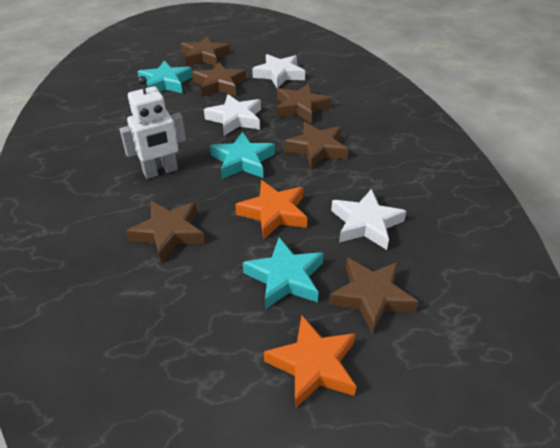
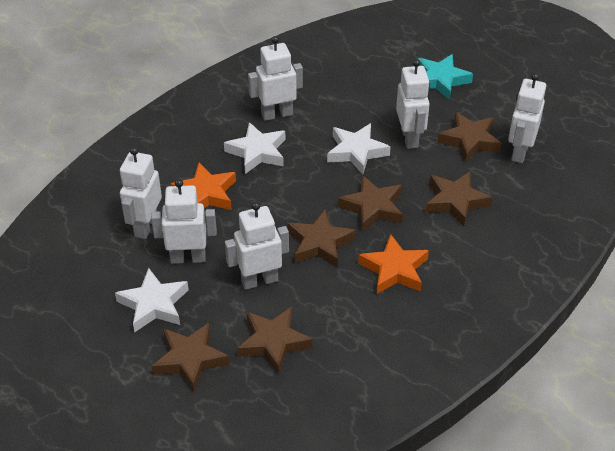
turquoise star: 3 -> 1
white robot: 1 -> 6

